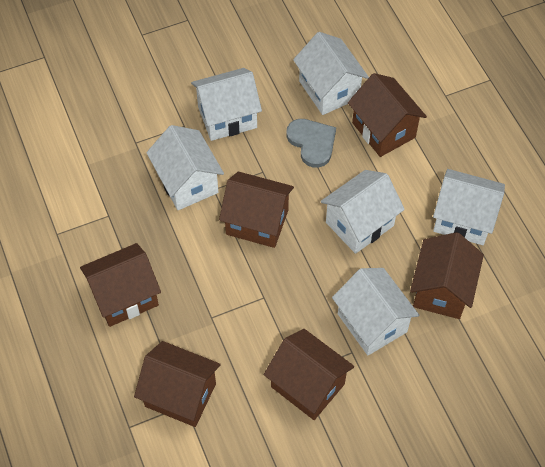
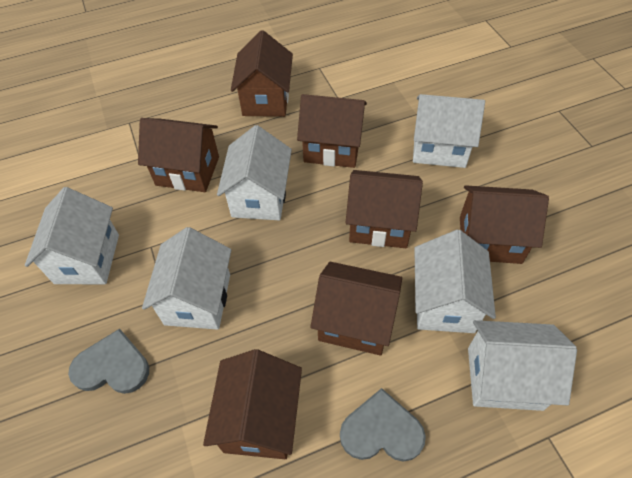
brown house: 6 -> 7
grey heart: 1 -> 2

